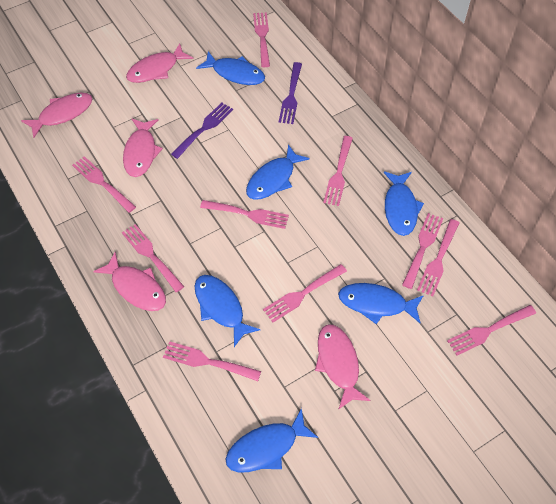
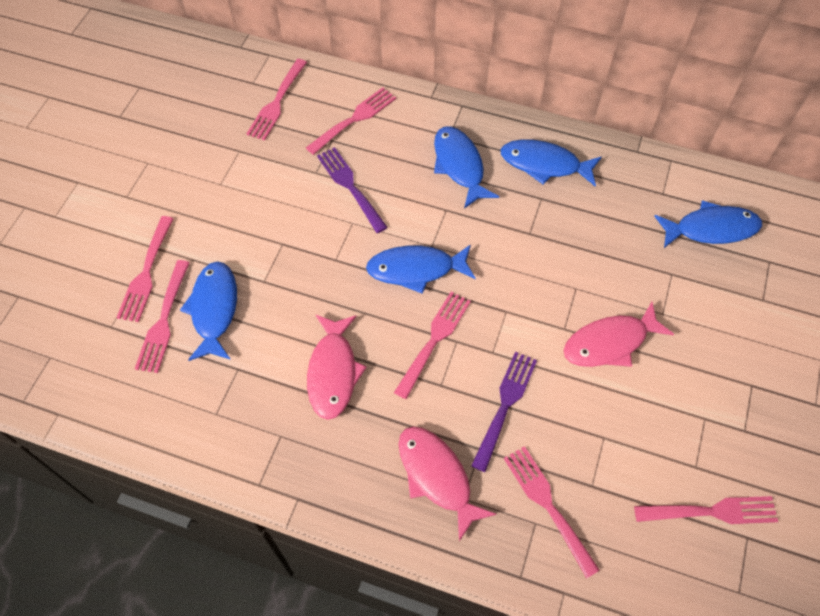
blue fish: 6 -> 5
pink fish: 5 -> 3
pink fork: 10 -> 7

